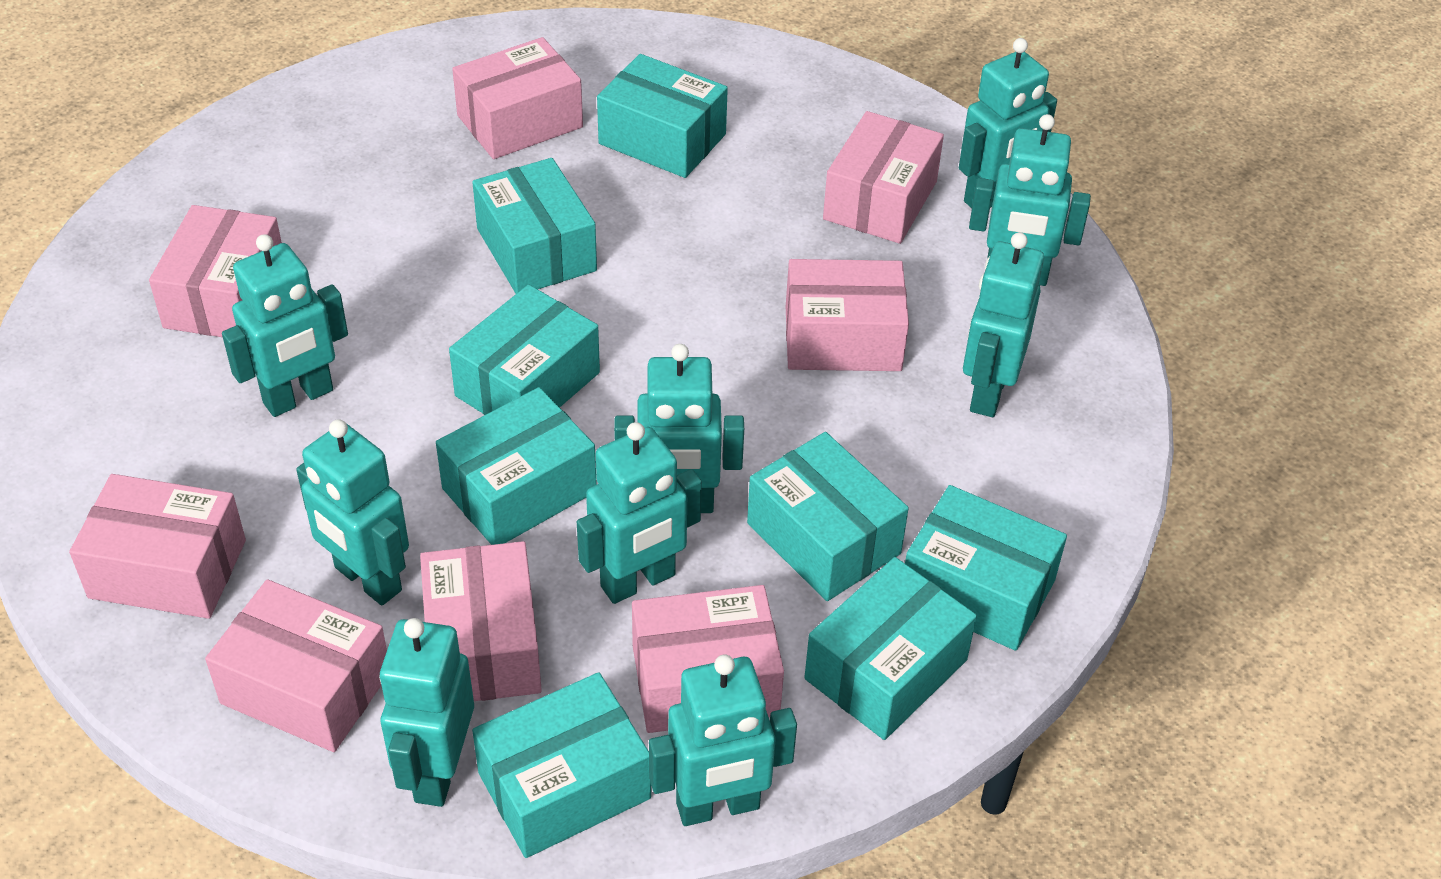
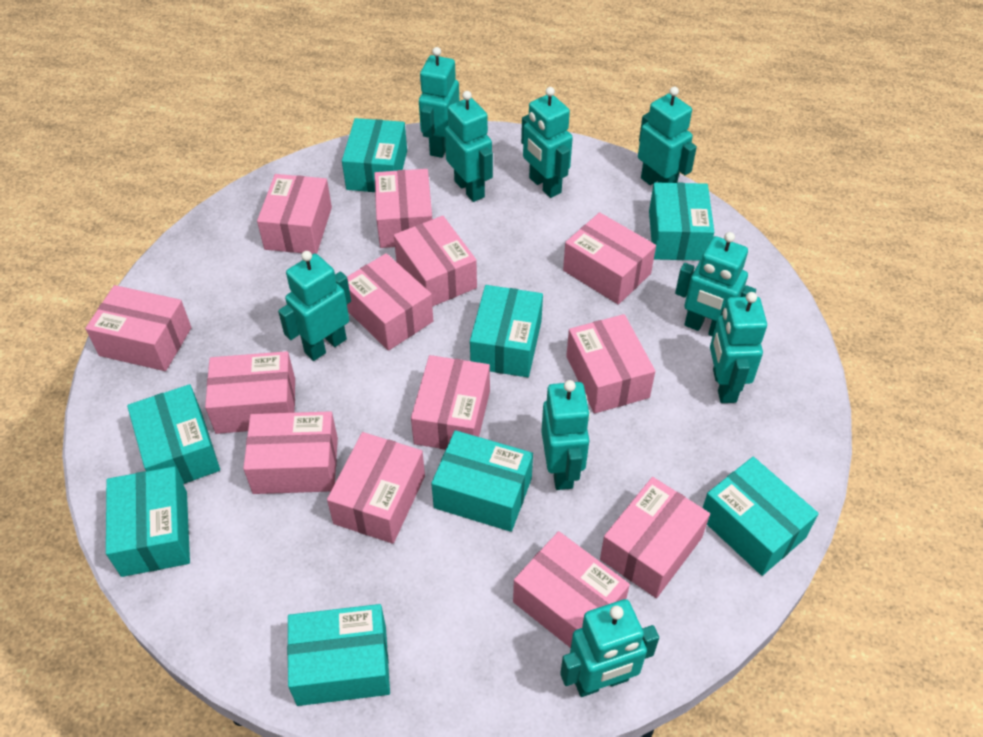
pink box: 8 -> 13

